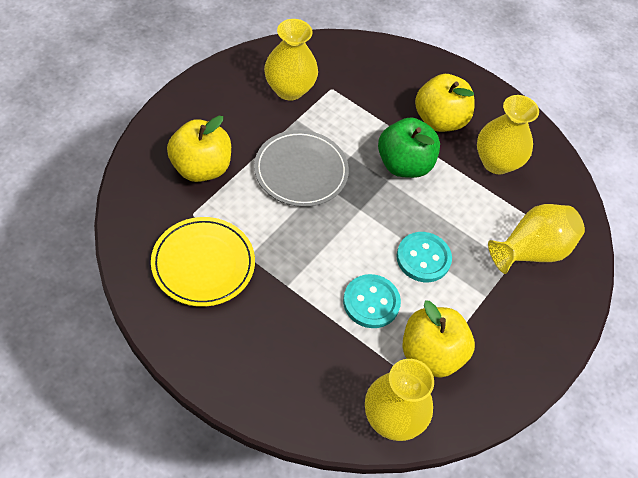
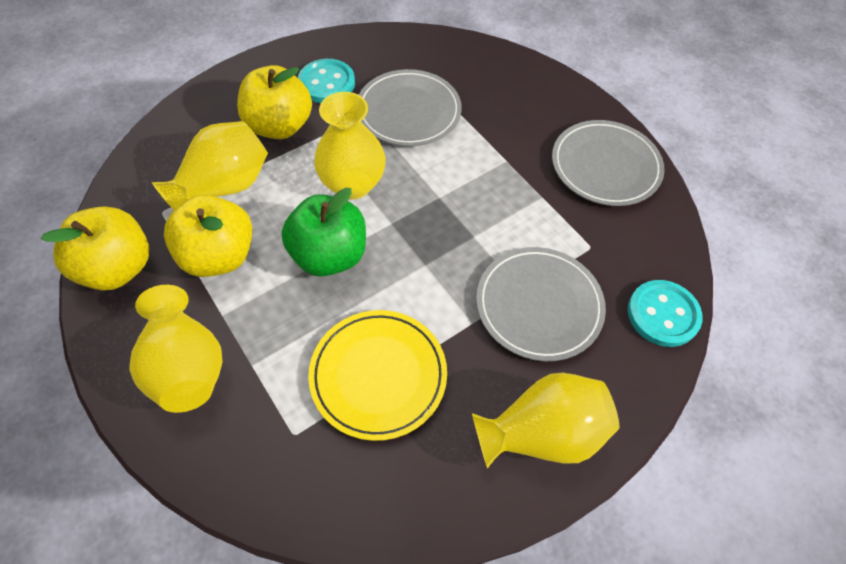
grey plate: 1 -> 3

